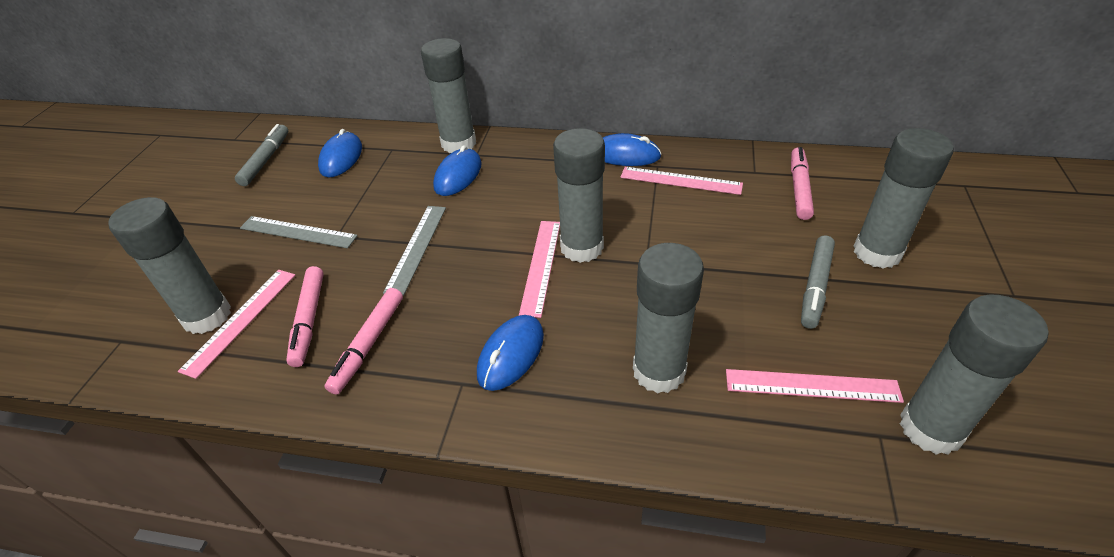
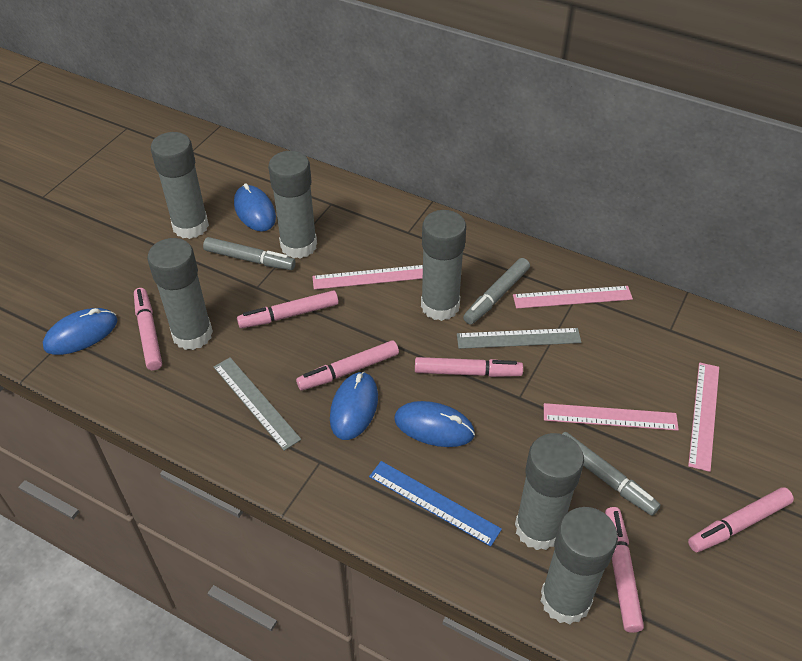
blue ruler: 0 -> 1
grey marker: 2 -> 3
pink marker: 3 -> 6

